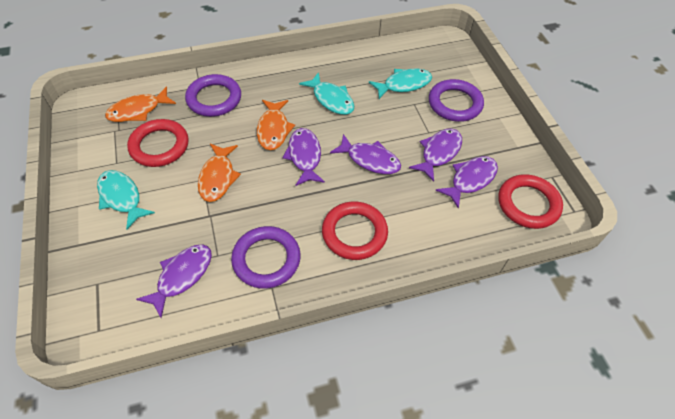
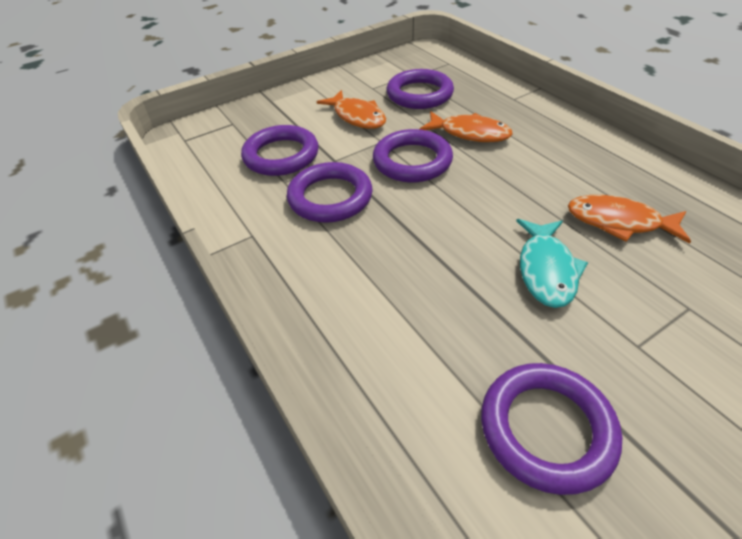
purple fish: 5 -> 0
purple ring: 3 -> 5
red ring: 3 -> 0
turquoise fish: 3 -> 1

